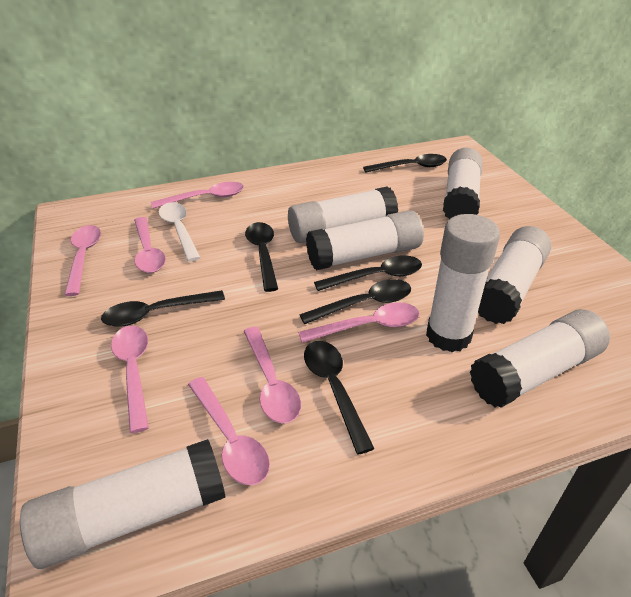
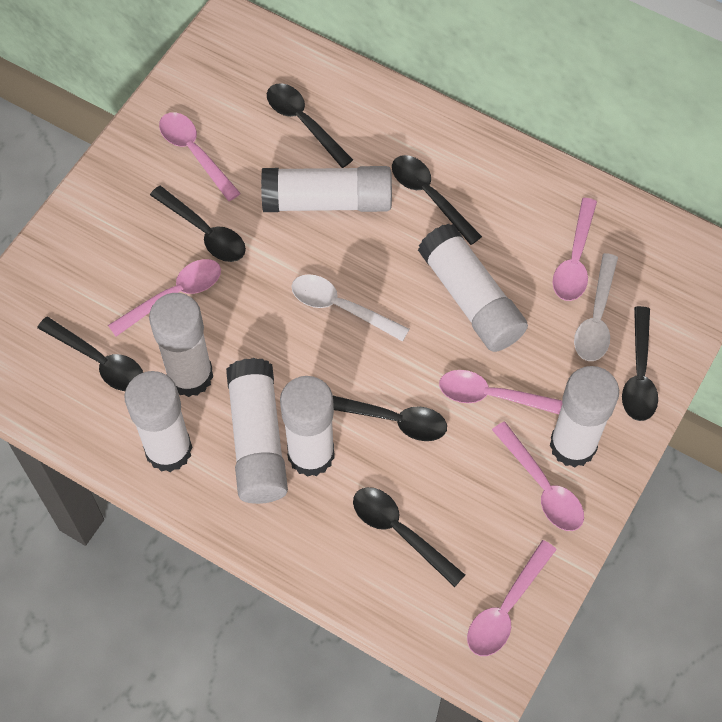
black spoon: 6 -> 7
pink spoon: 7 -> 6
white spoon: 1 -> 2

